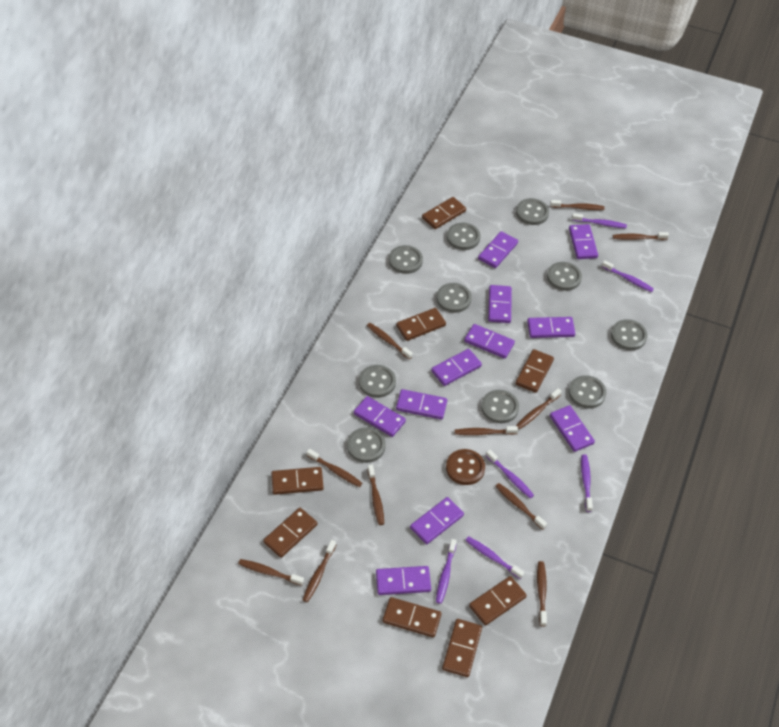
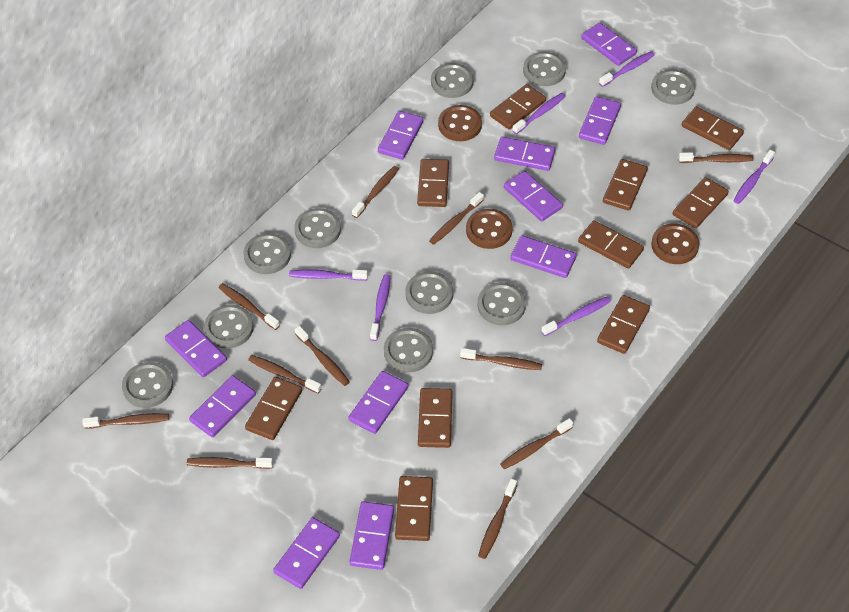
brown button: 1 -> 3
brown domino: 8 -> 10

